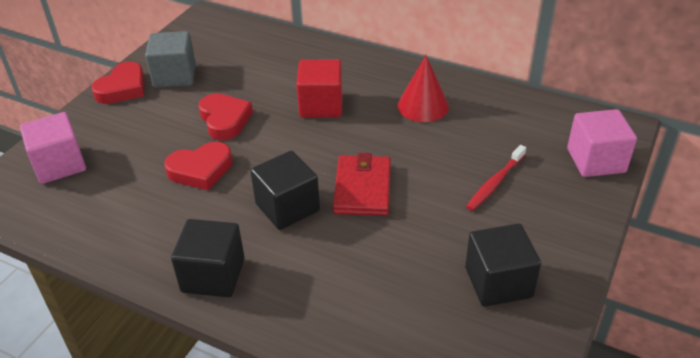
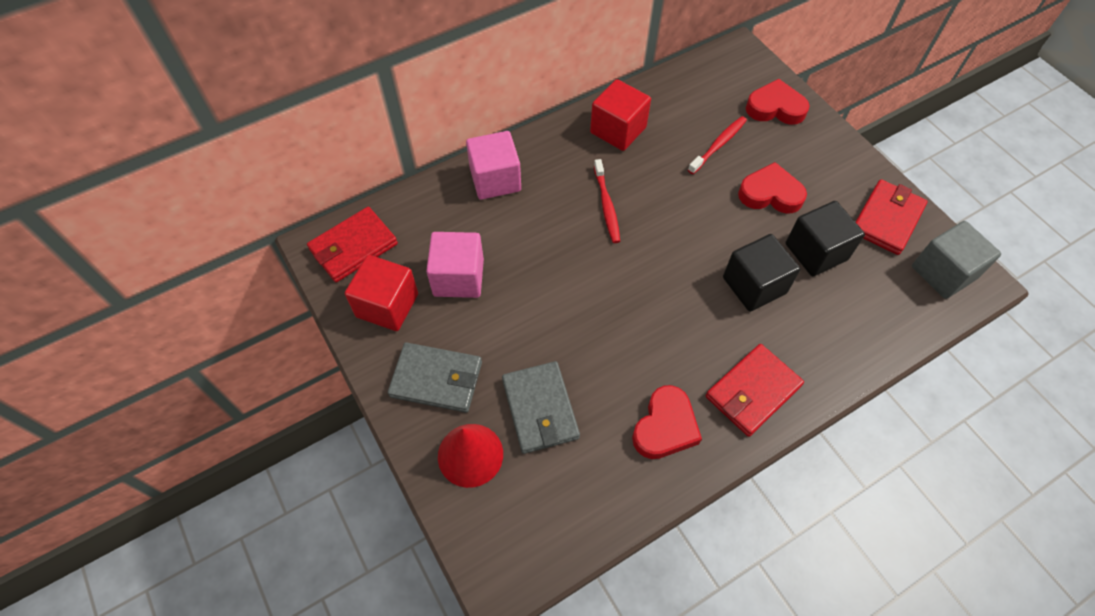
black cube: 3 -> 2
grey wallet: 0 -> 2
red cube: 1 -> 2
red toothbrush: 1 -> 2
red wallet: 1 -> 3

